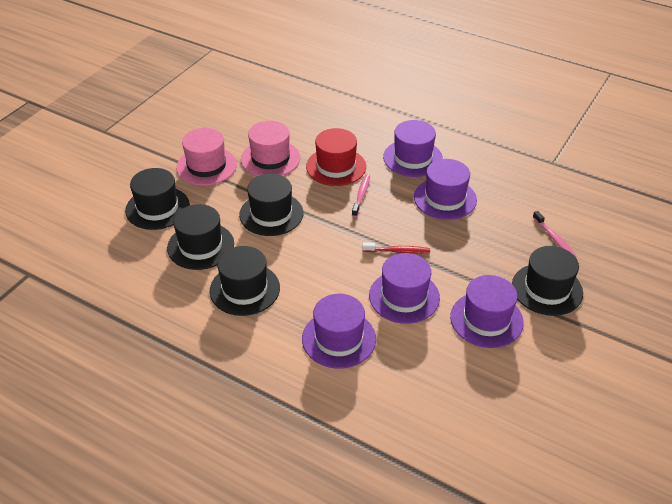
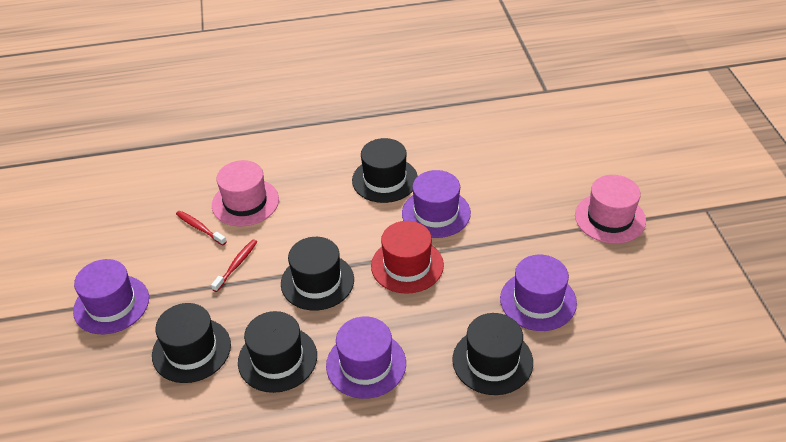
pink toothbrush: 2 -> 0
purple hat: 5 -> 4
red toothbrush: 1 -> 2

